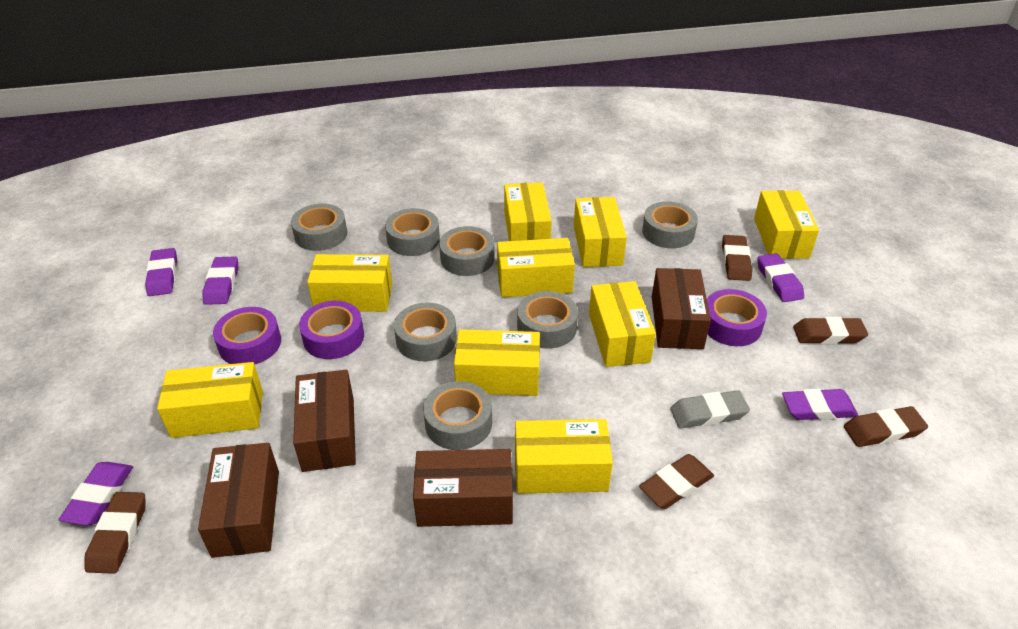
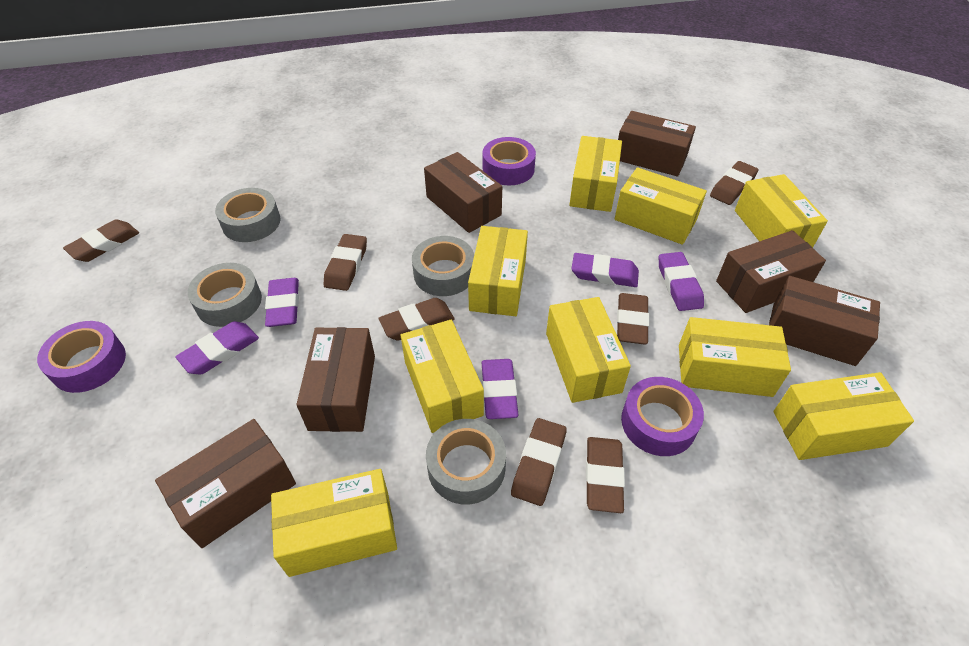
brown box: 4 -> 6
brown eraser: 5 -> 7
grey eraser: 1 -> 0
grey tape: 7 -> 4

